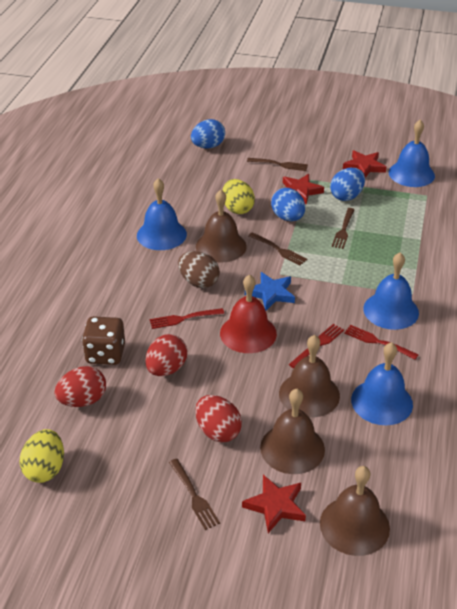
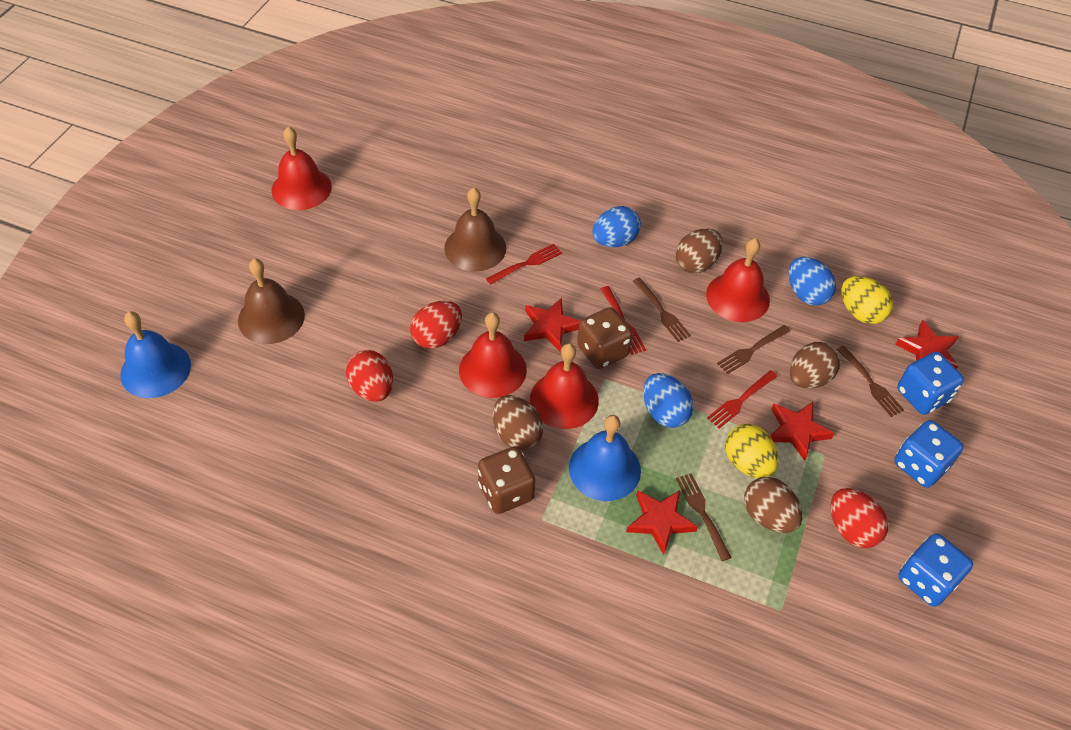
blue bell: 4 -> 2
blue dice: 0 -> 3
blue star: 1 -> 0
brown bell: 4 -> 2
brown dice: 1 -> 2
brown egg: 1 -> 4
red bell: 1 -> 4
red star: 3 -> 4

